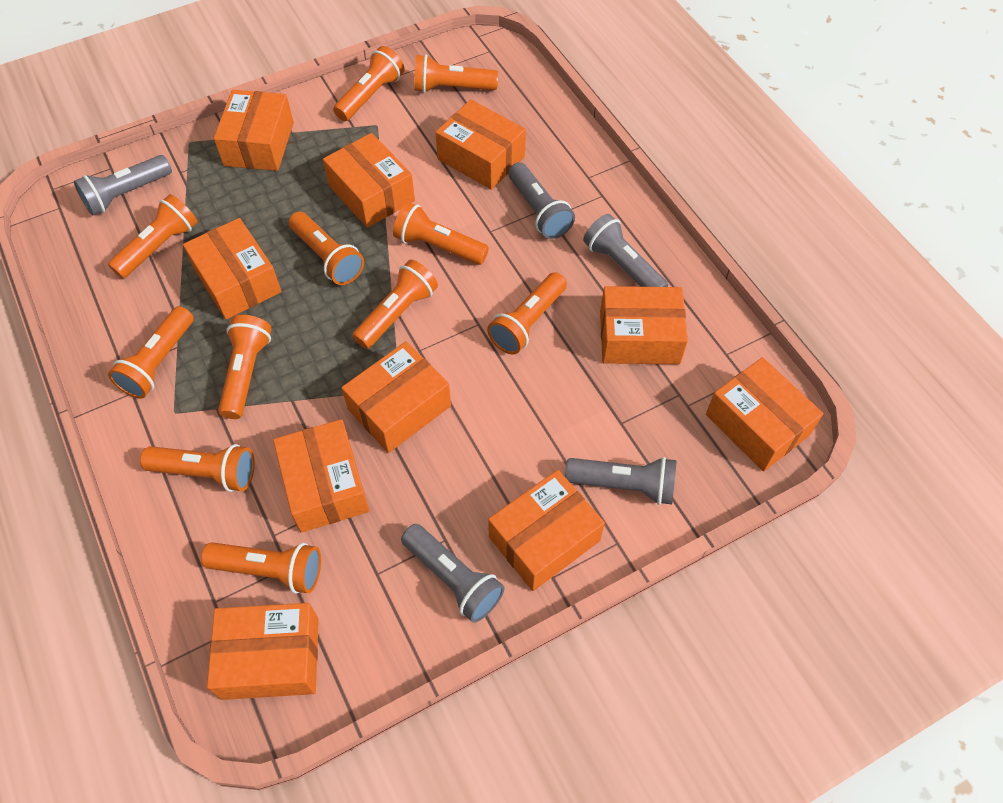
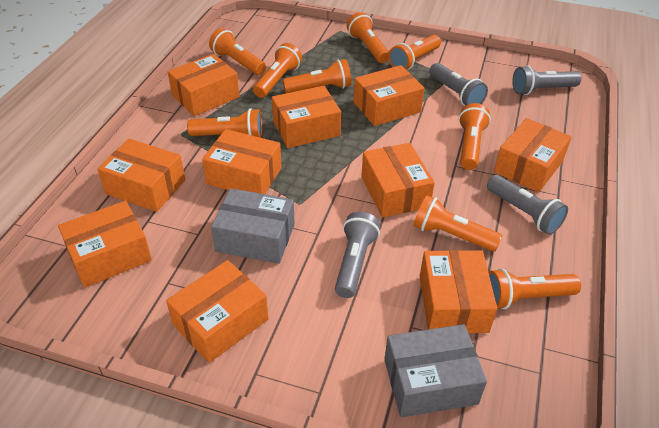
grey box: 0 -> 2
grey flashlight: 5 -> 4
orange flashlight: 11 -> 9

